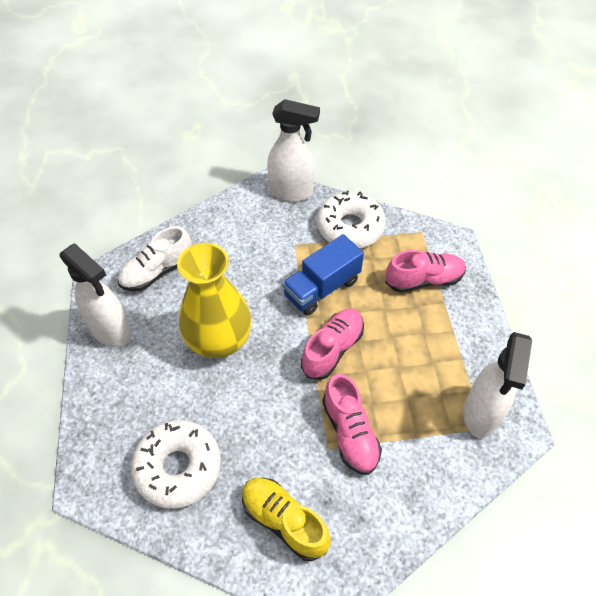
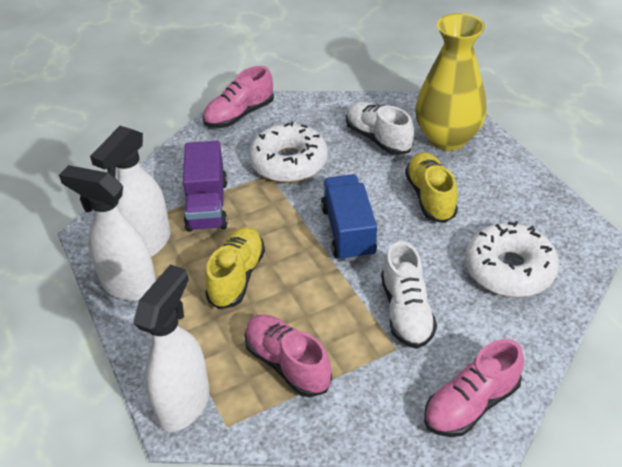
purple truck: 0 -> 1
white shoe: 1 -> 2
yellow shoe: 1 -> 2

